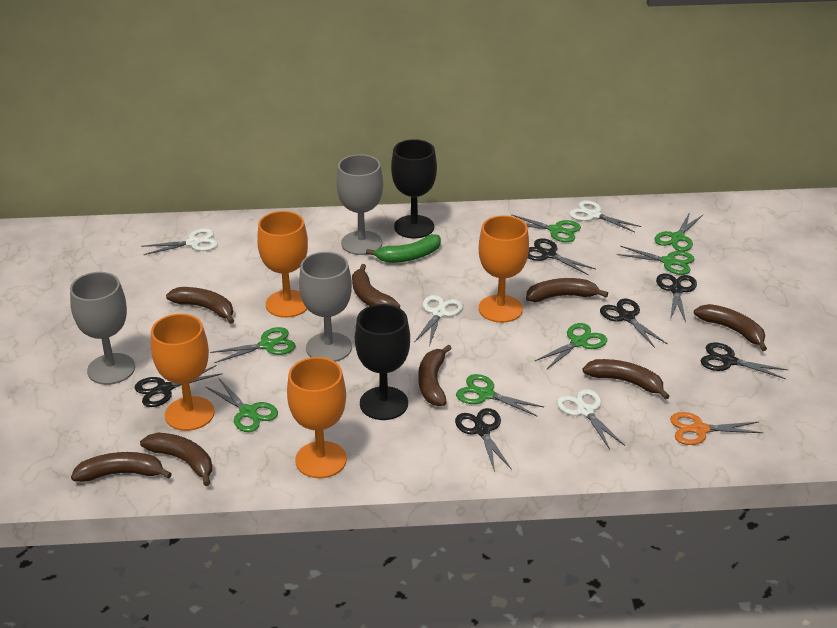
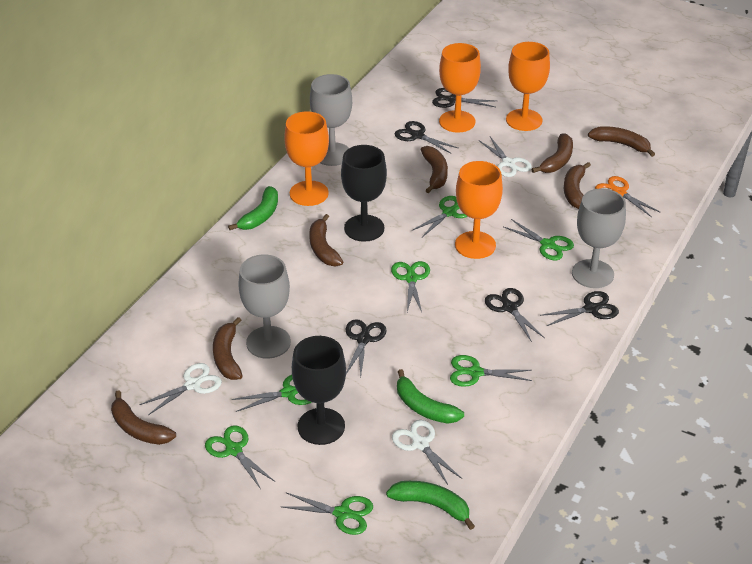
black scissors: 6 -> 5
brown banana: 8 -> 7
green banana: 1 -> 3
white scissors: 4 -> 3

